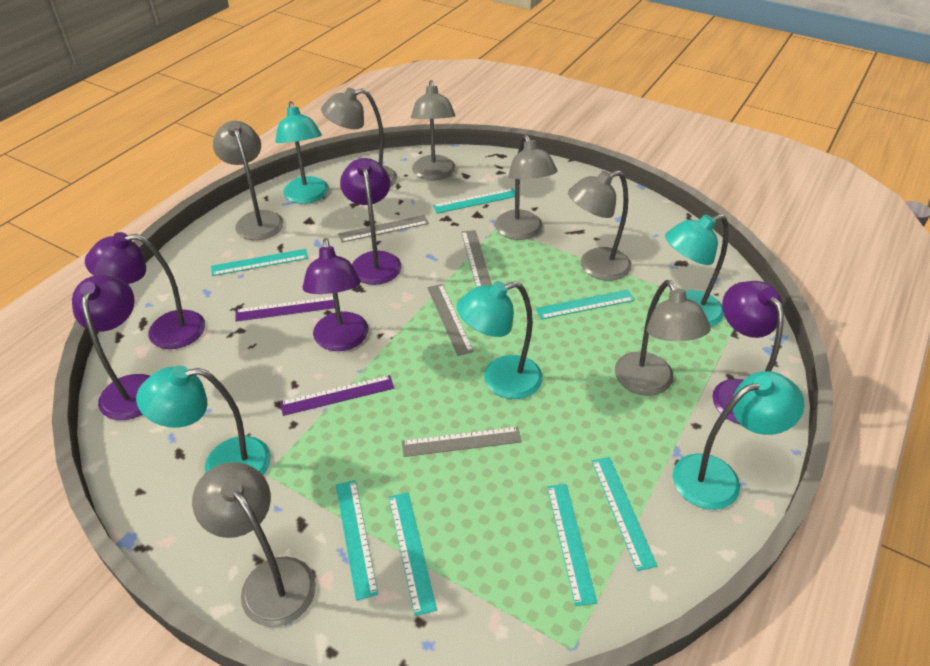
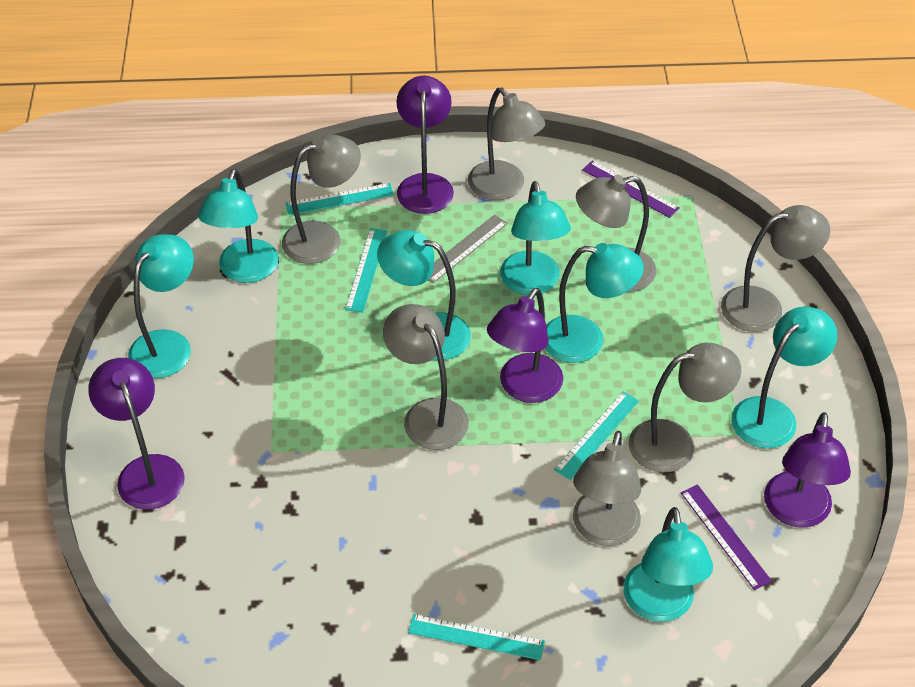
grey ruler: 4 -> 1
purple lamp: 5 -> 4
turquoise lamp: 5 -> 7
turquoise ruler: 7 -> 4

